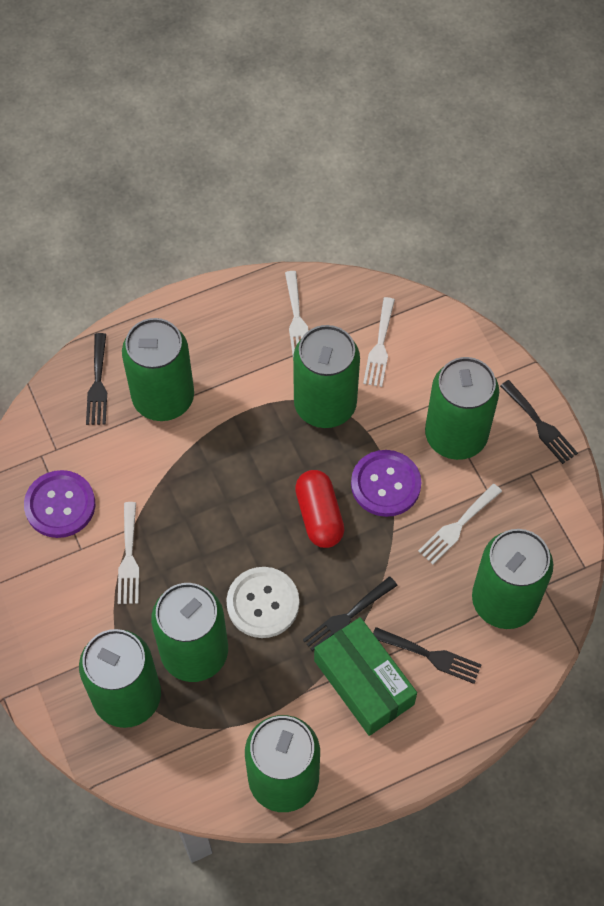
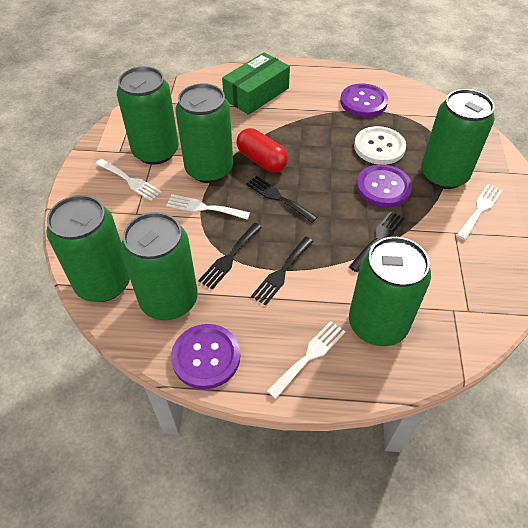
green can: 7 -> 6
purple button: 2 -> 3

